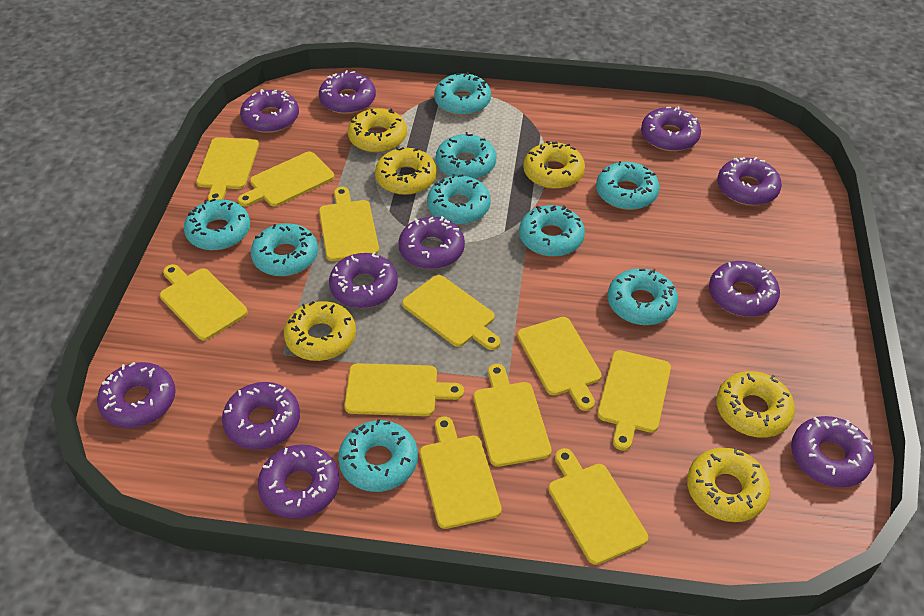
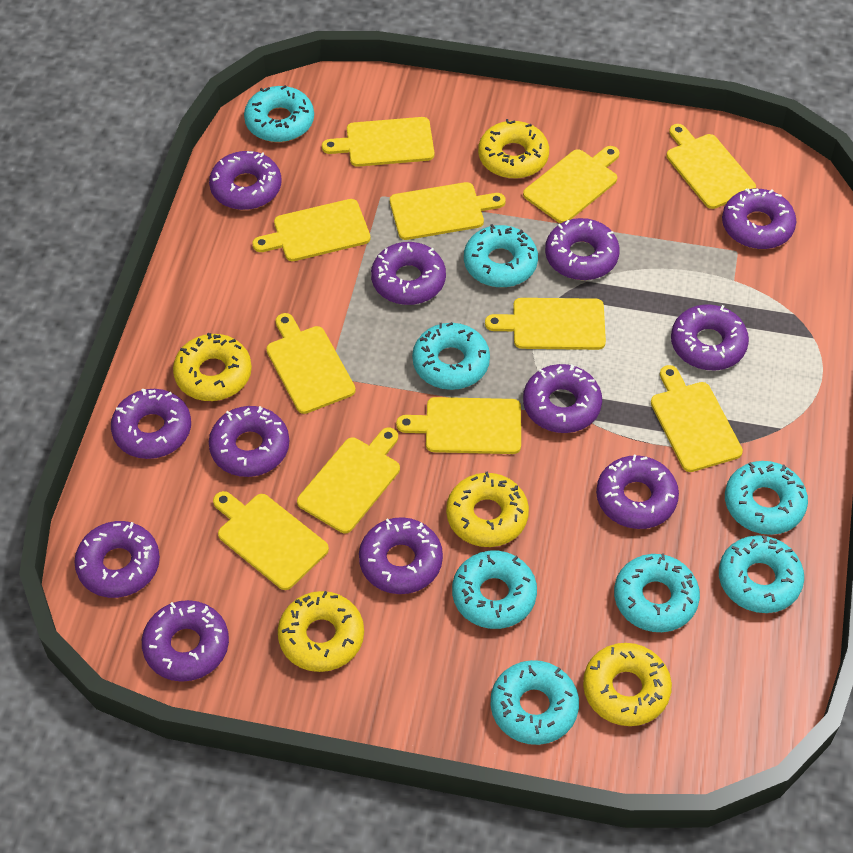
purple donut: 11 -> 12
turquoise donut: 9 -> 8
yellow donut: 6 -> 5

